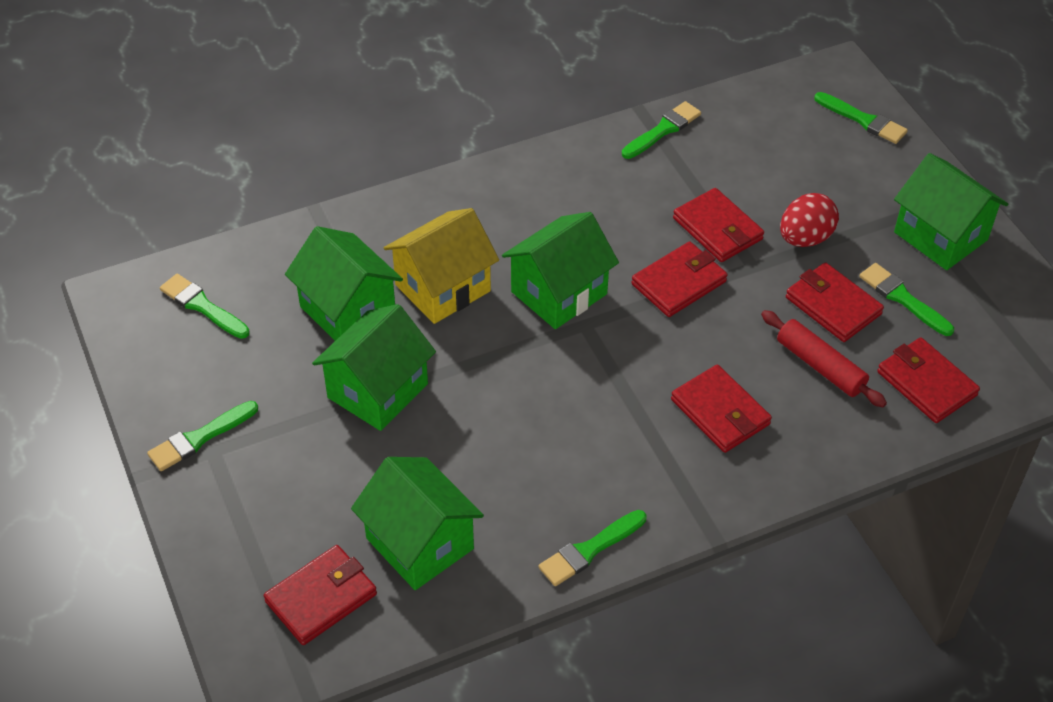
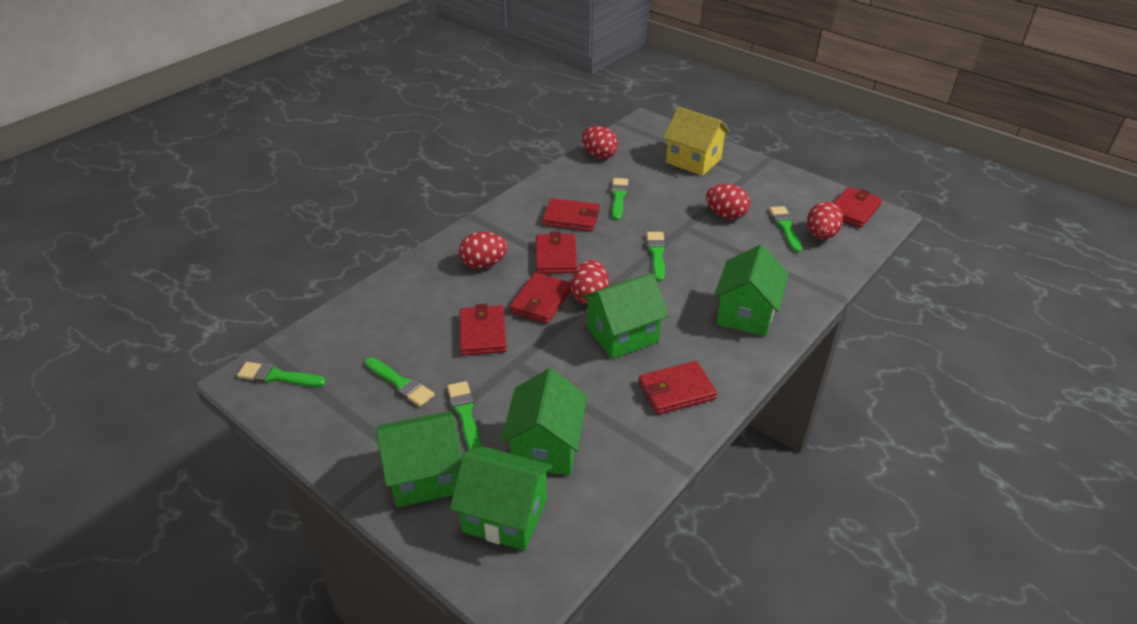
red egg: 1 -> 5
red rolling pin: 1 -> 0

